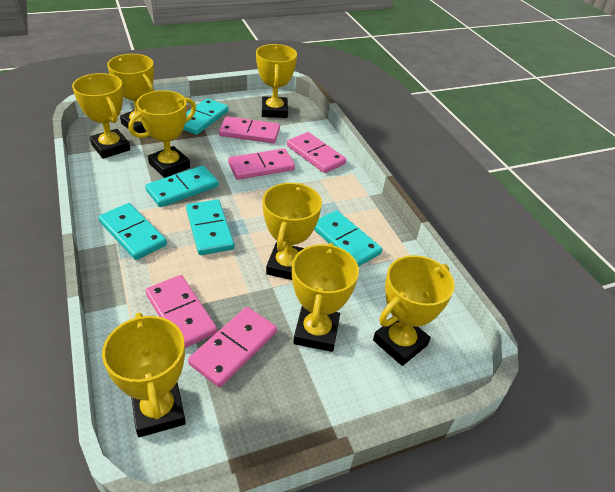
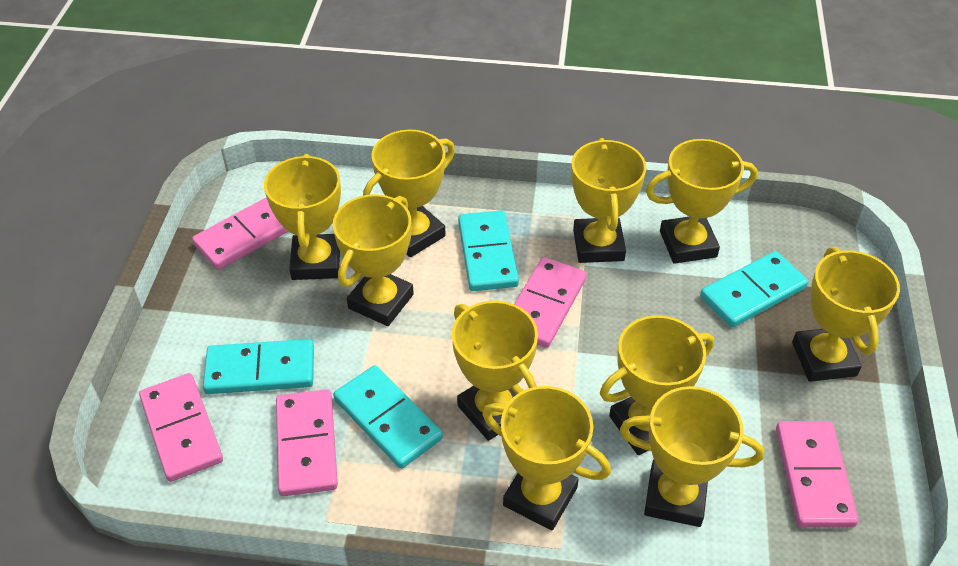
turquoise domino: 5 -> 4
yellow trophy: 8 -> 10

